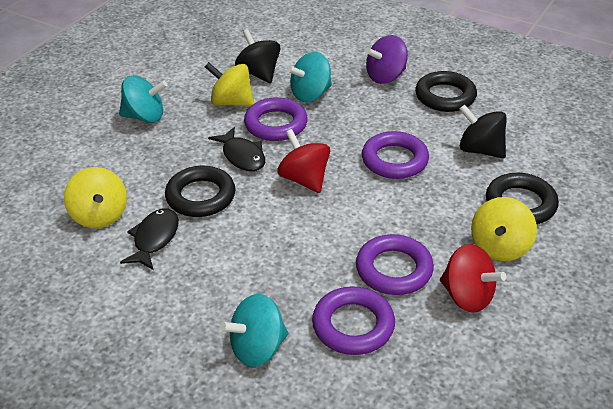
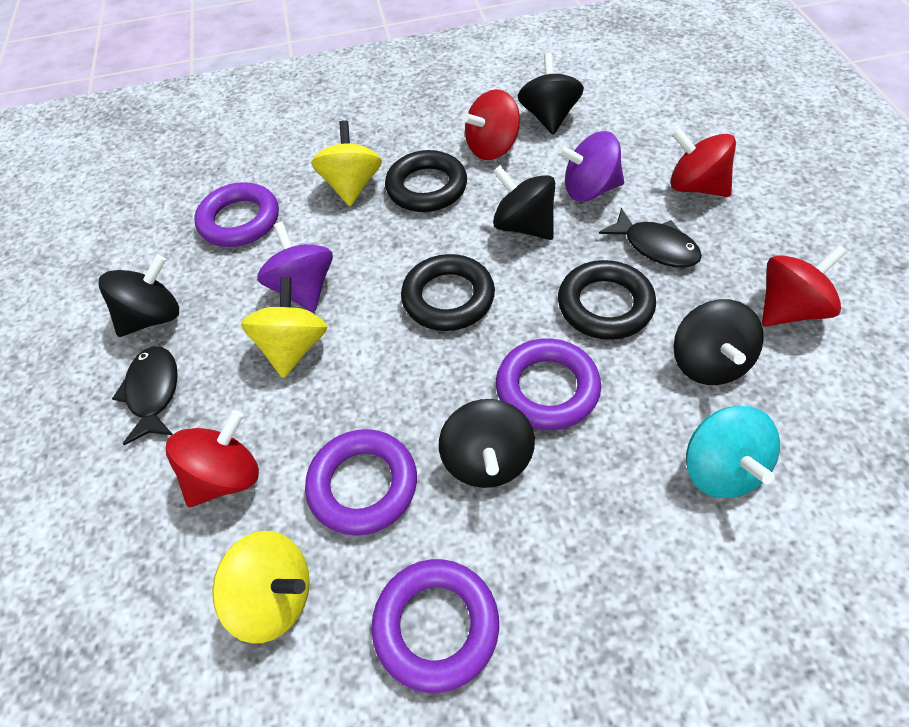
black spinning top: 2 -> 5
purple spinning top: 1 -> 2
red spinning top: 2 -> 4
turquoise spinning top: 3 -> 1

